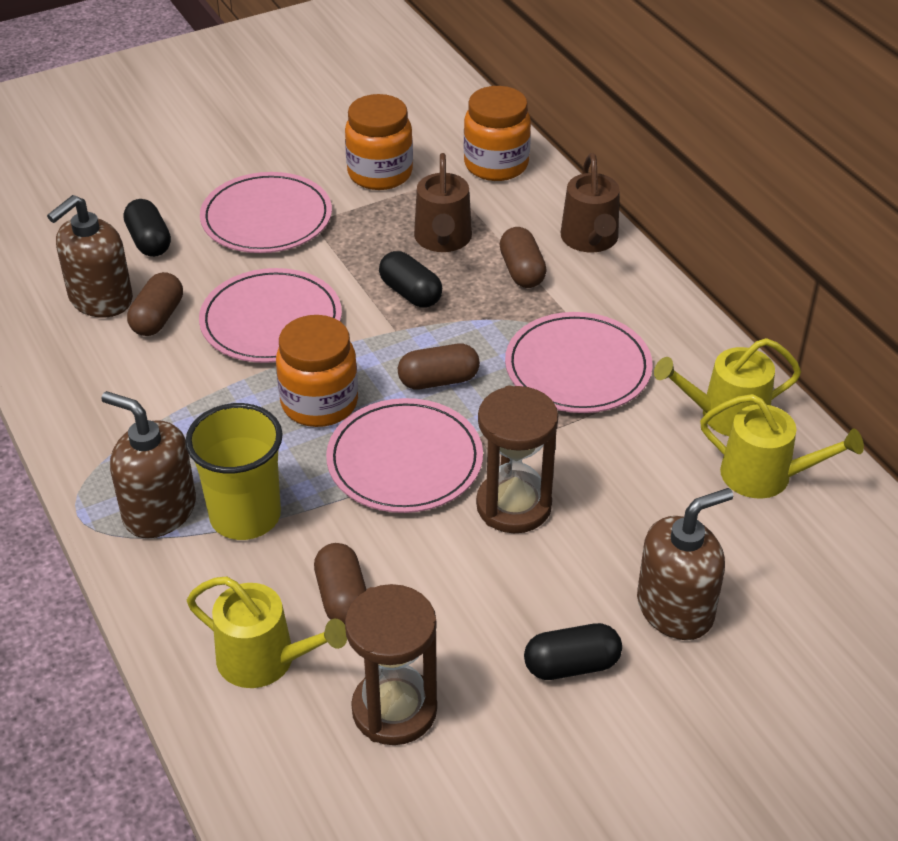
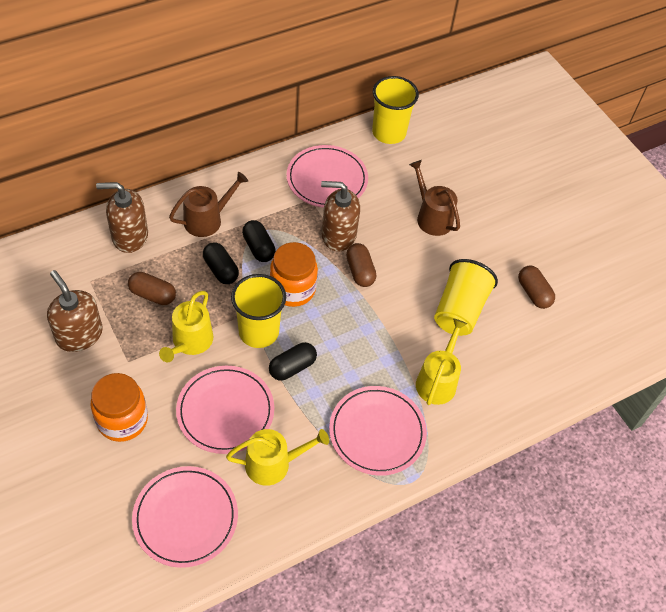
brown capsule: 4 -> 3
brown hourglass: 2 -> 0
orange jar: 3 -> 2
yellow cup: 1 -> 3

